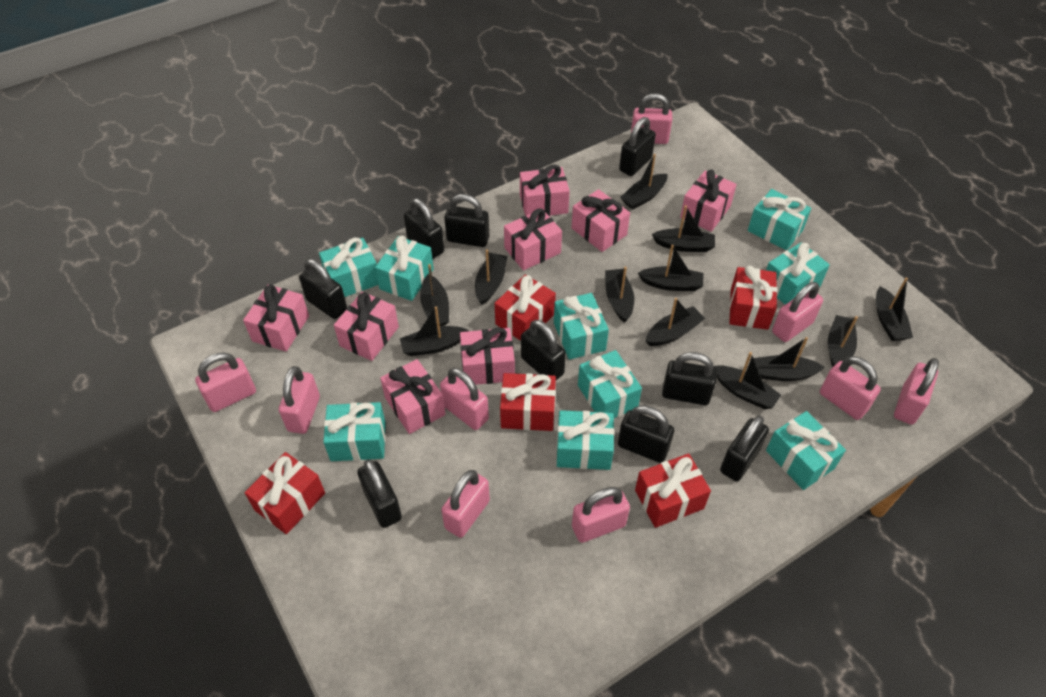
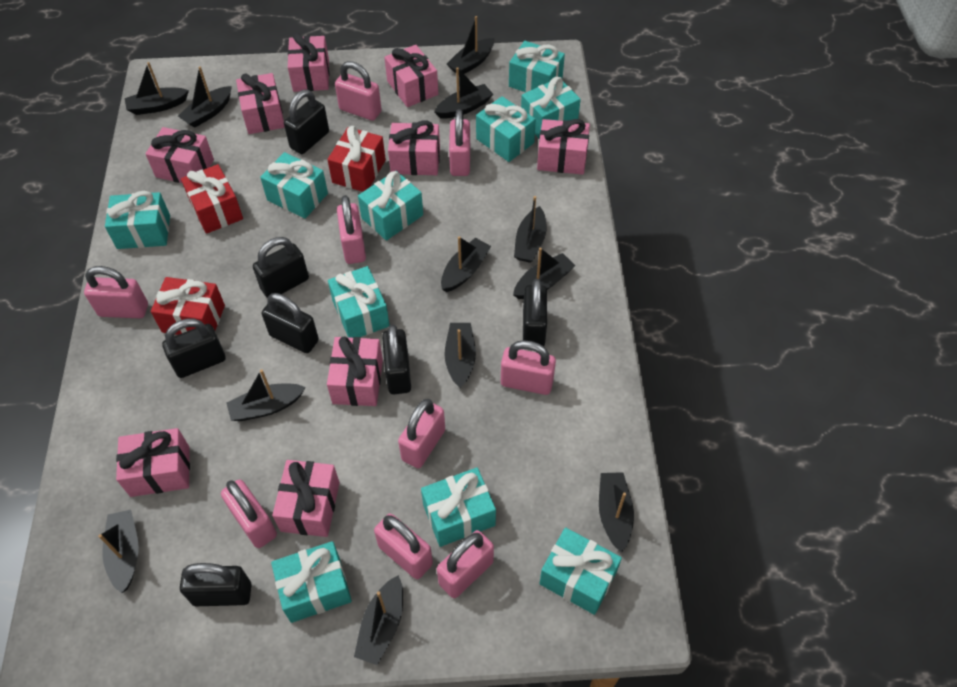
black padlock: 9 -> 7
pink gift: 8 -> 9
red gift: 5 -> 3
turquoise gift: 9 -> 10

